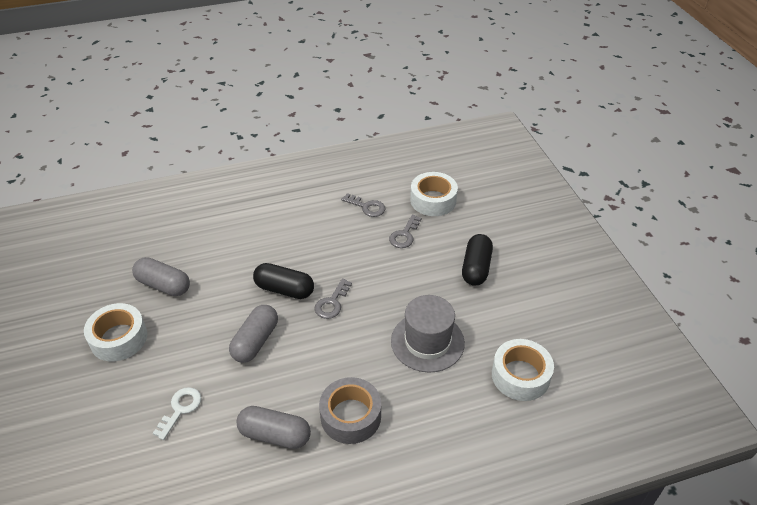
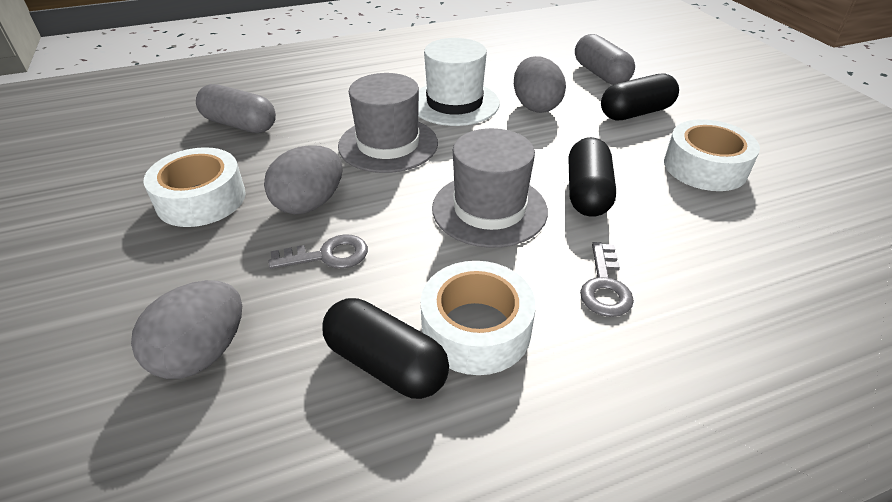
black capsule: 2 -> 3
grey capsule: 3 -> 2
grey egg: 0 -> 3
grey hat: 1 -> 2
grey key: 3 -> 2
grey tape: 1 -> 0
white hat: 0 -> 1
white key: 1 -> 0

